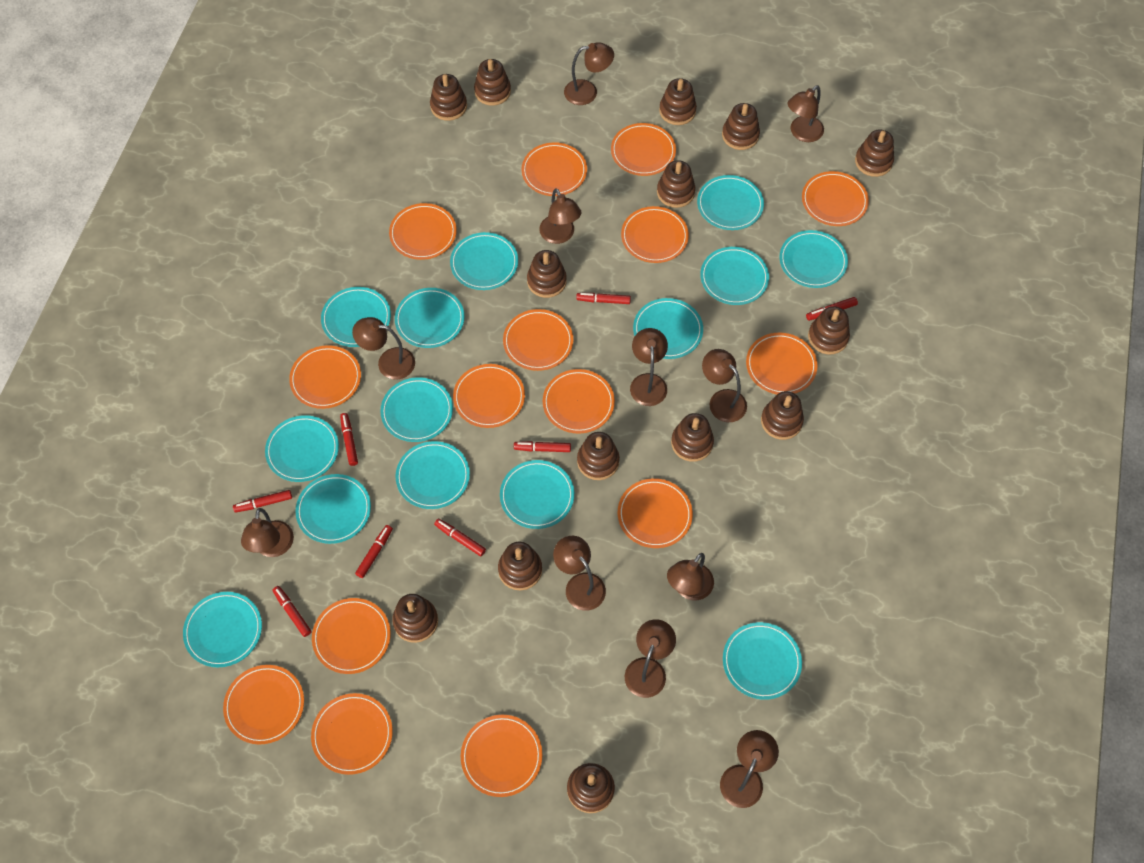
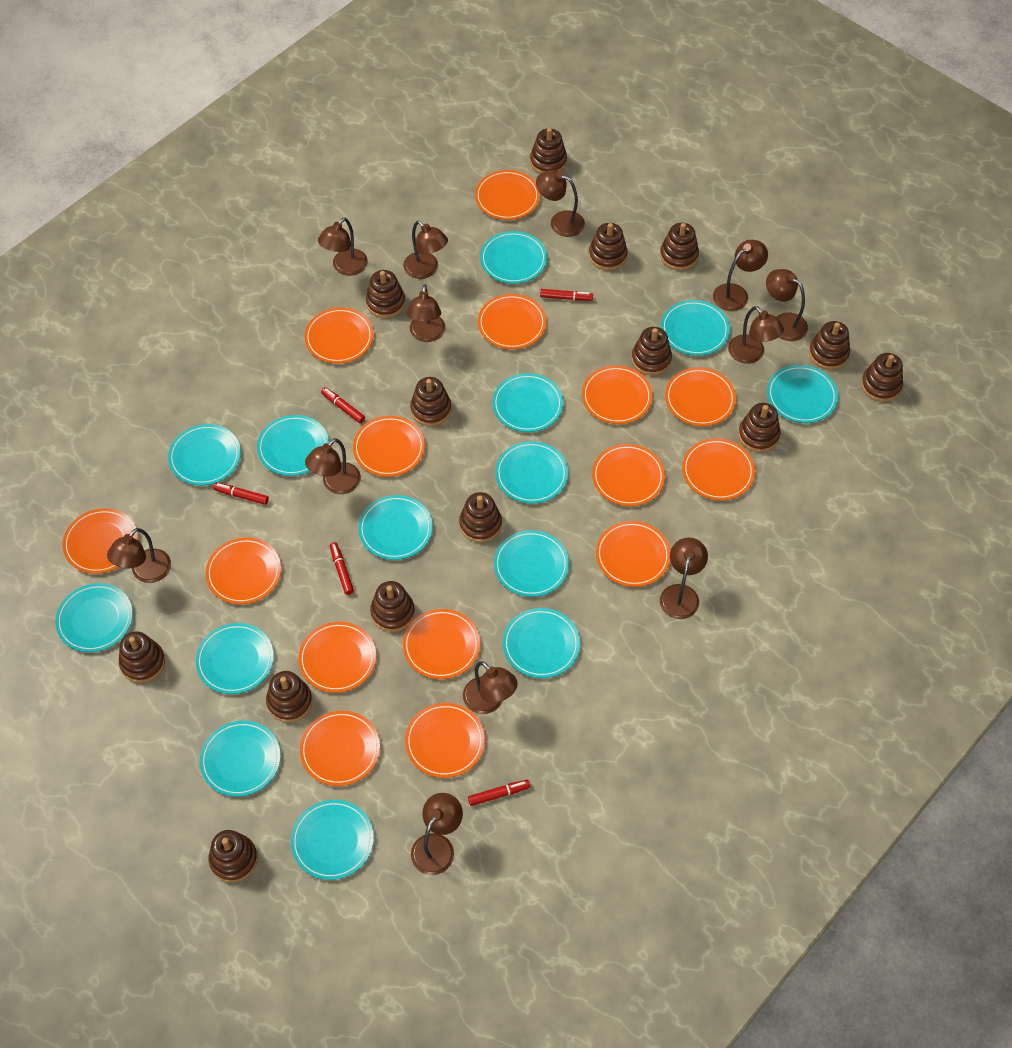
brown lamp: 11 -> 12
red marker: 8 -> 5

